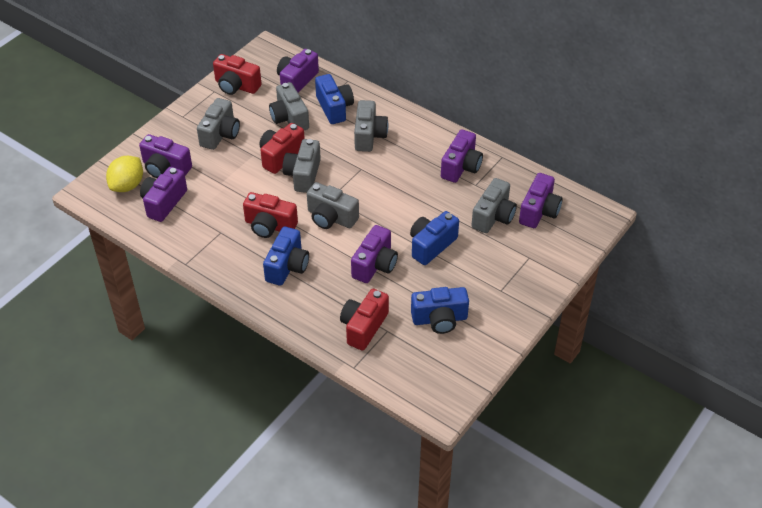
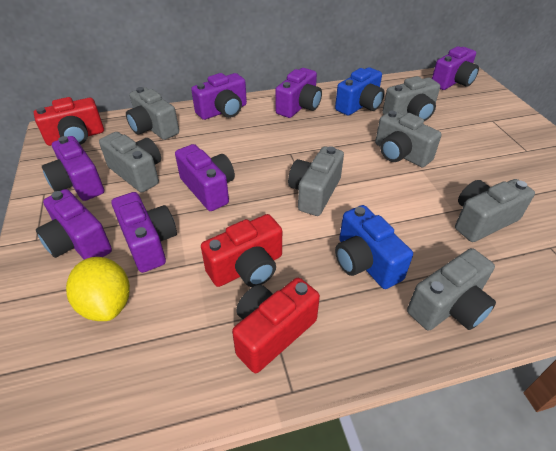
blue camera: 4 -> 2
grey camera: 6 -> 7
purple camera: 6 -> 7
red camera: 4 -> 3

